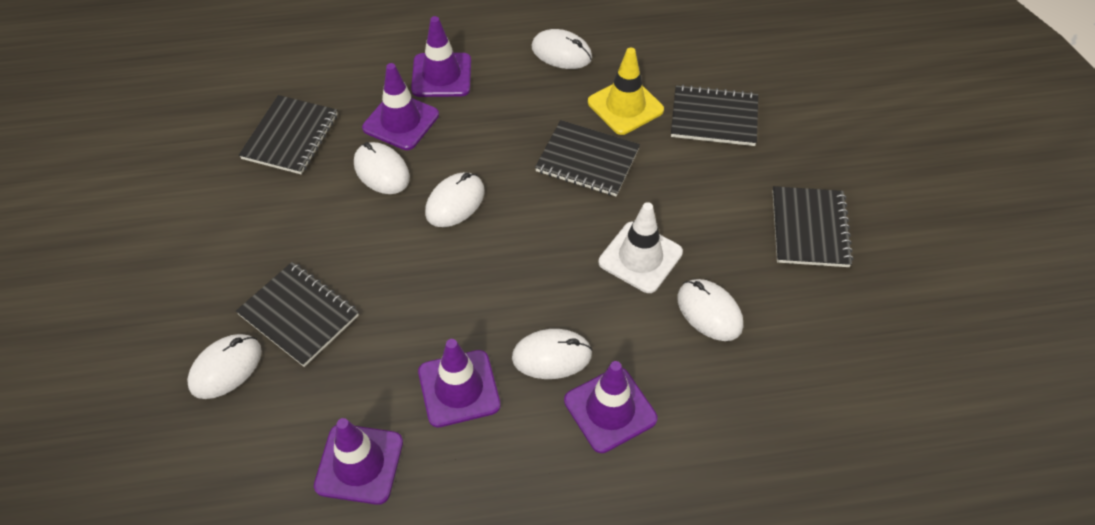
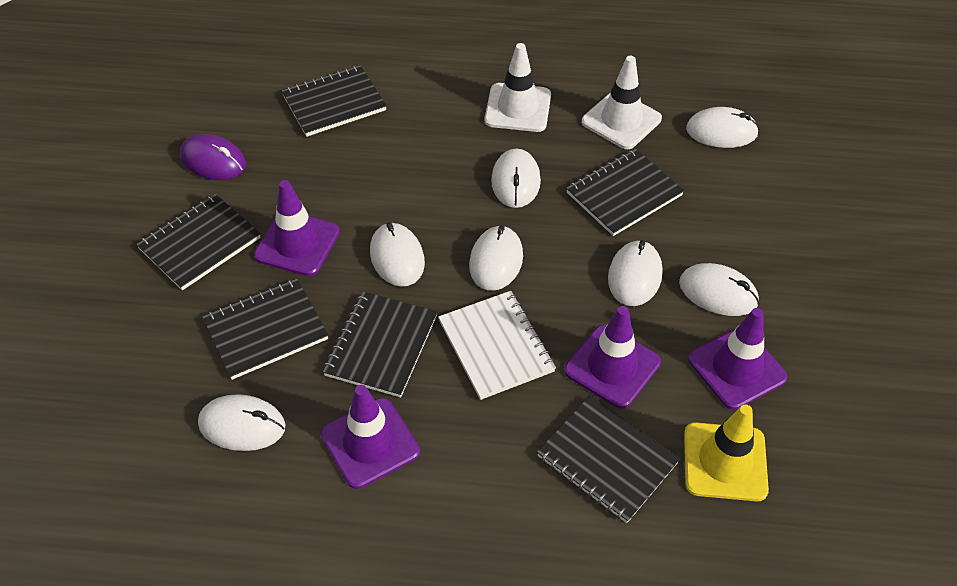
black notebook: 5 -> 6
purple mouse: 0 -> 1
purple traffic cone: 5 -> 4
white mouse: 6 -> 7
white notebook: 0 -> 1
white traffic cone: 1 -> 2

